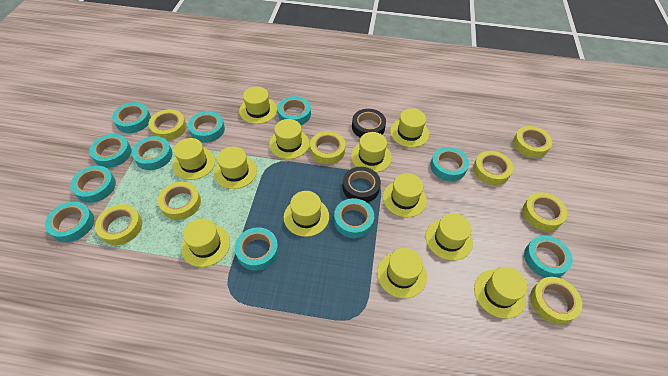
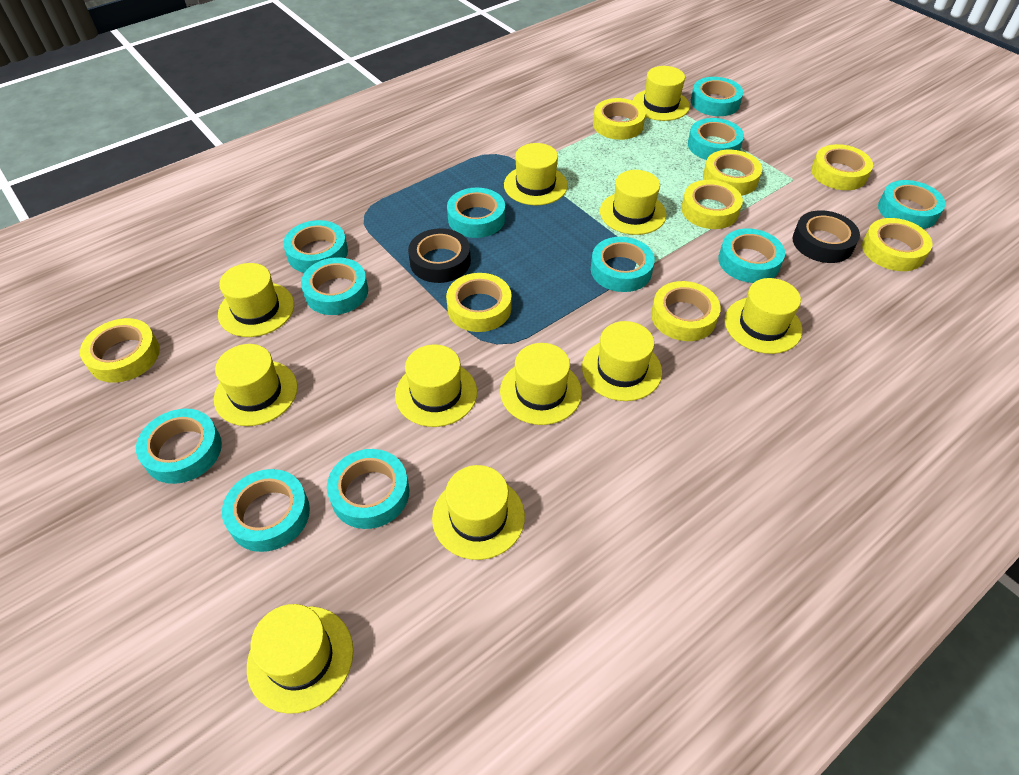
yellow hat: 12 -> 11

